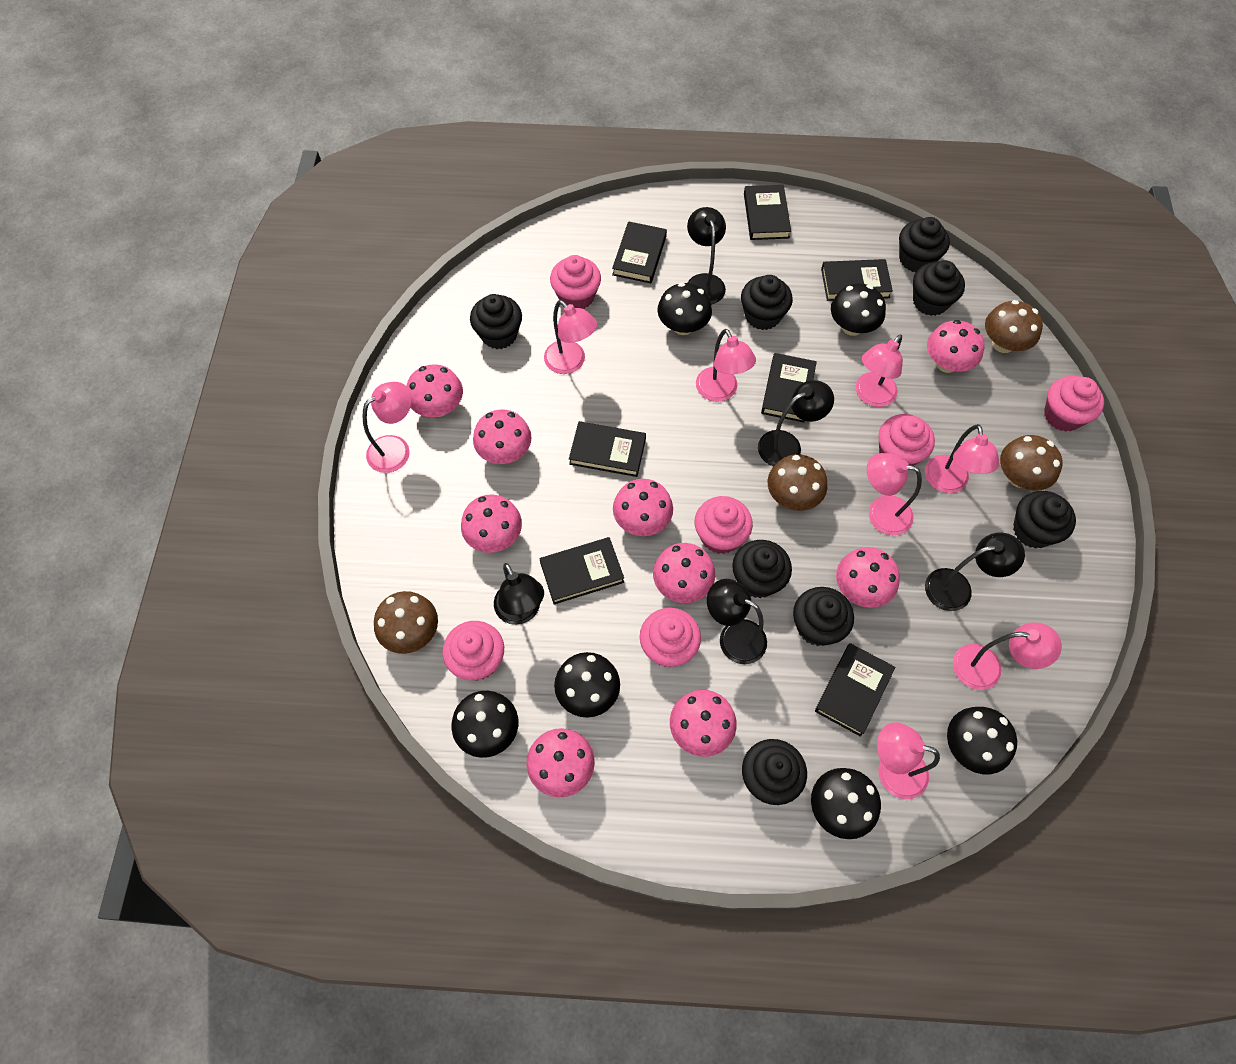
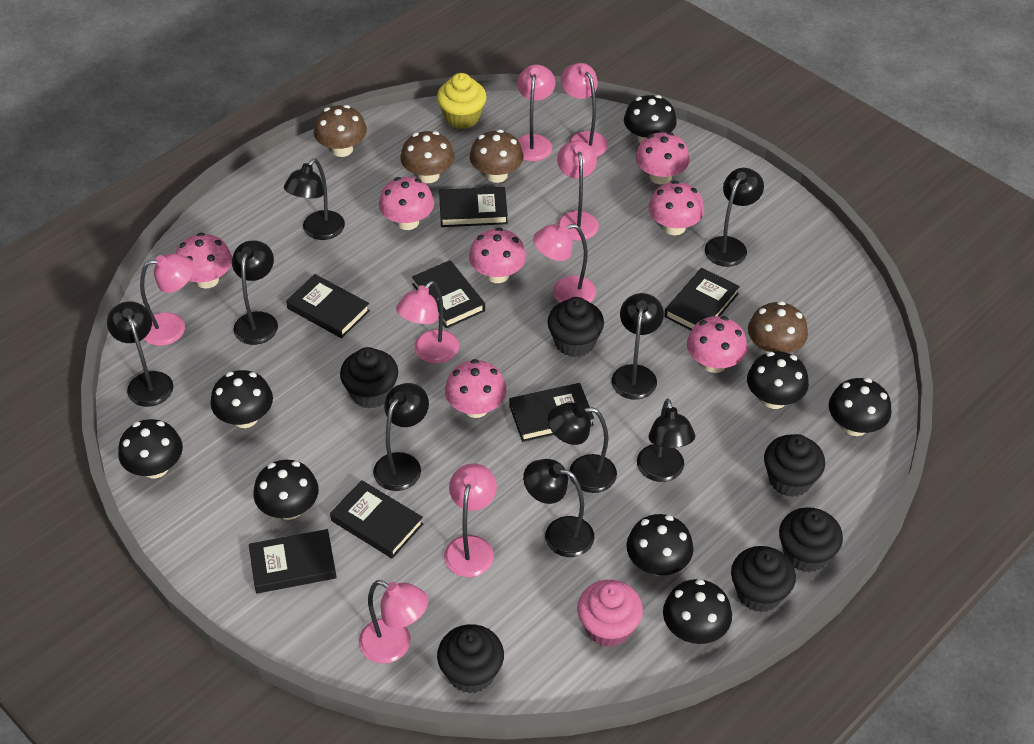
black cupcake: 8 -> 6
black lamp: 5 -> 9
black mushroom: 6 -> 8
pink cupcake: 6 -> 1
pink mushroom: 9 -> 7
yellow cupcake: 0 -> 1

